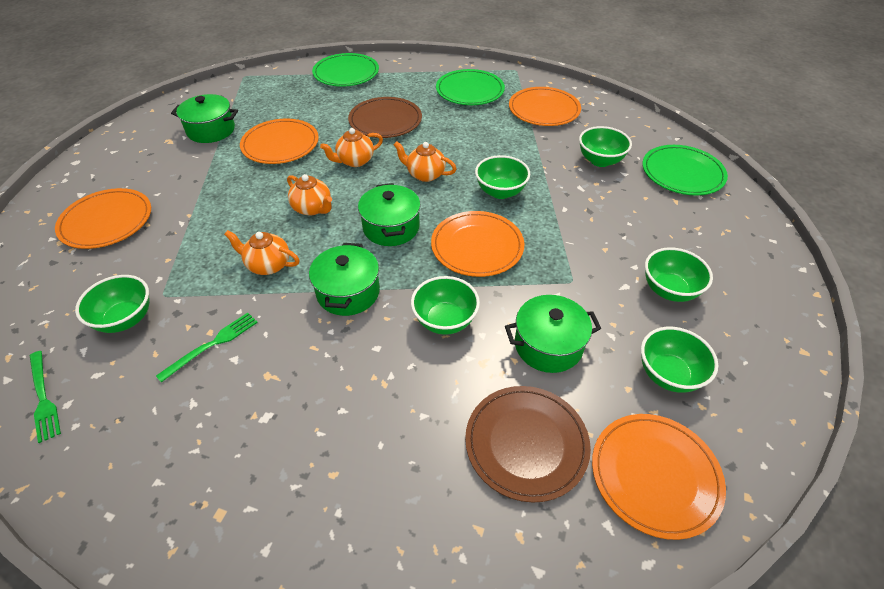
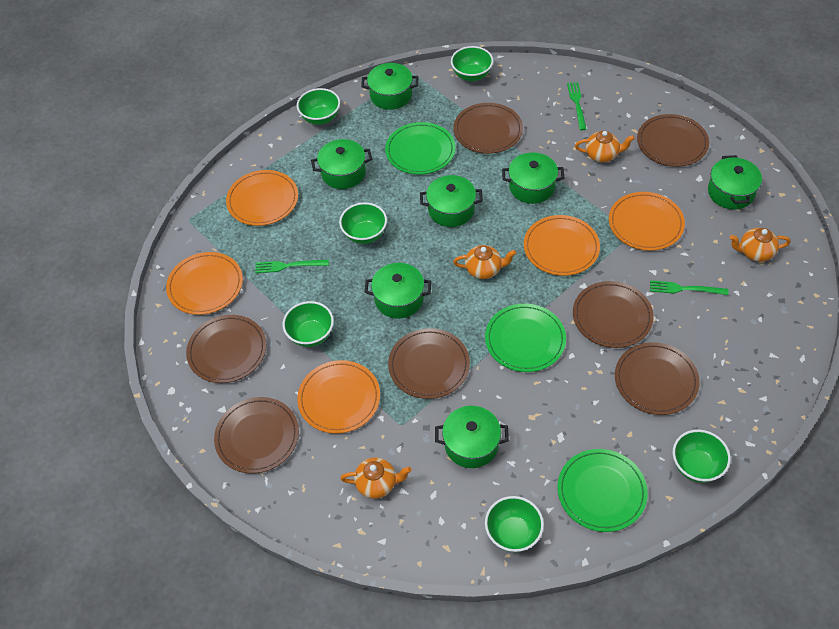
brown plate: 2 -> 7
green fork: 2 -> 3
green pot: 4 -> 7

